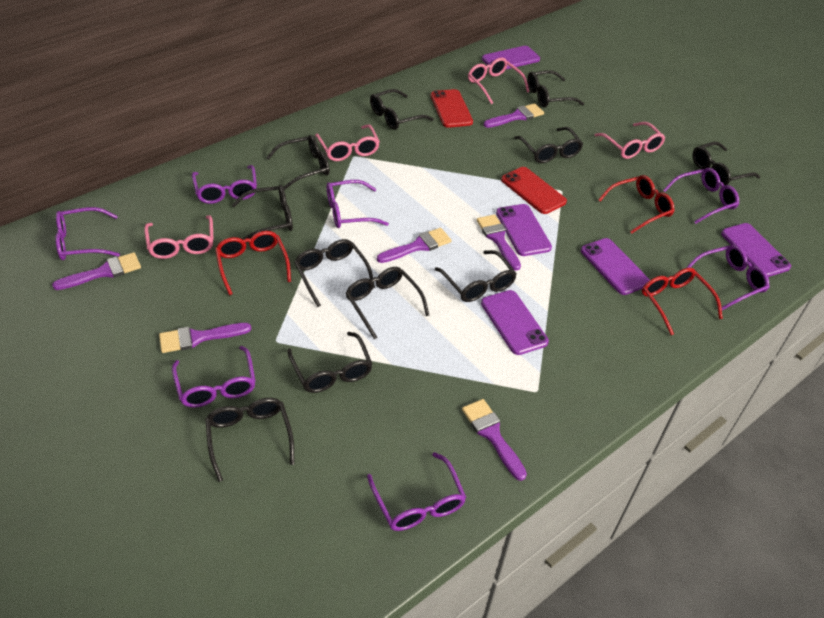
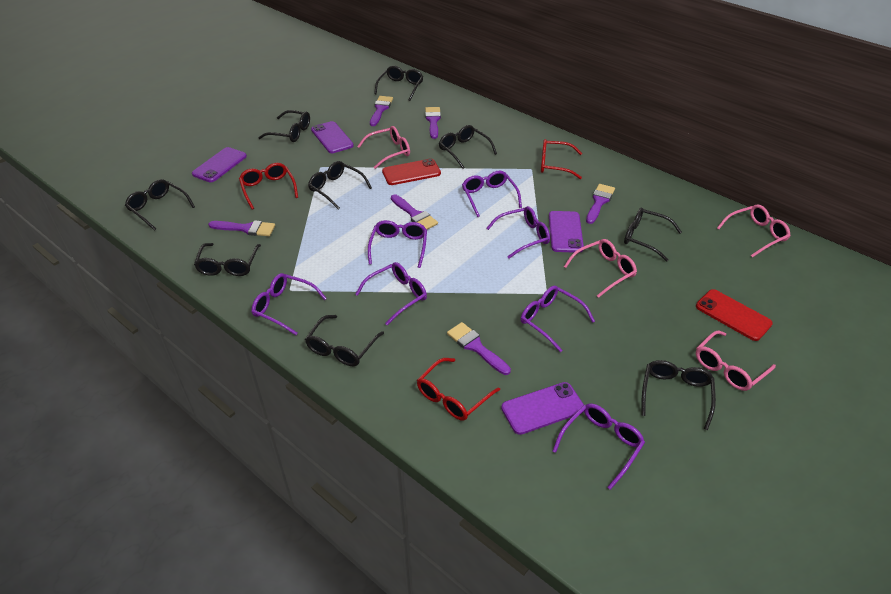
black glasses: 11 -> 9
purple phone: 5 -> 4

